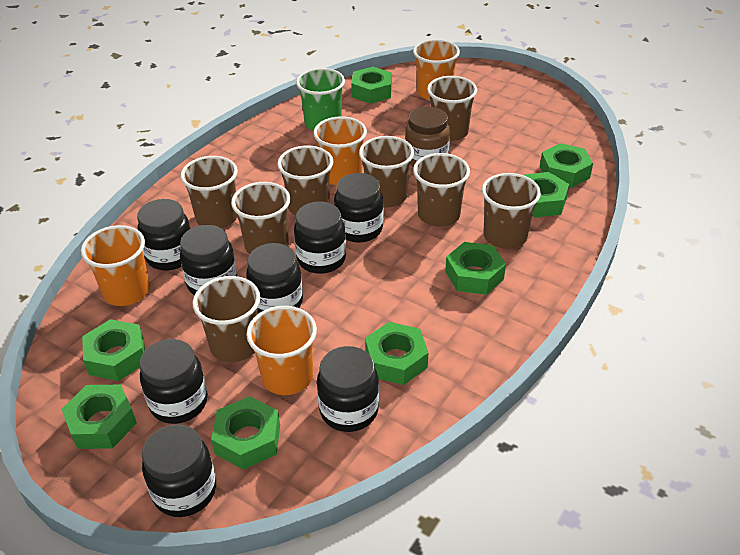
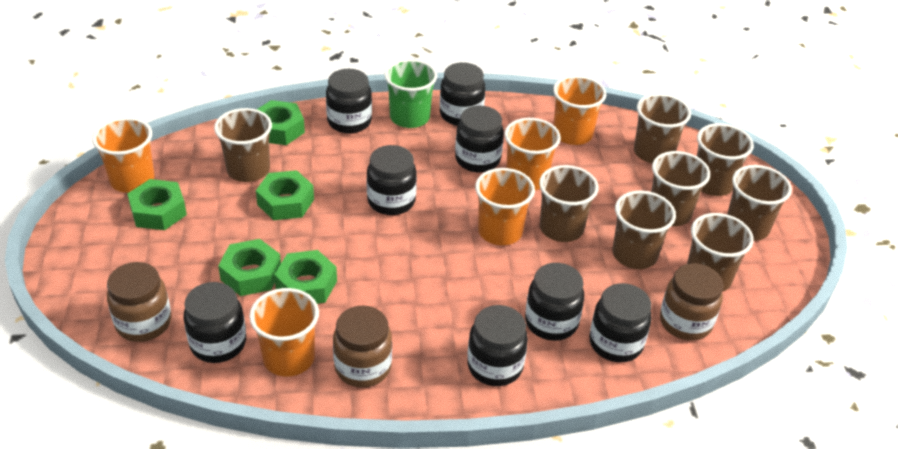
brown jar: 1 -> 3
green nut: 8 -> 5
orange cup: 4 -> 5

